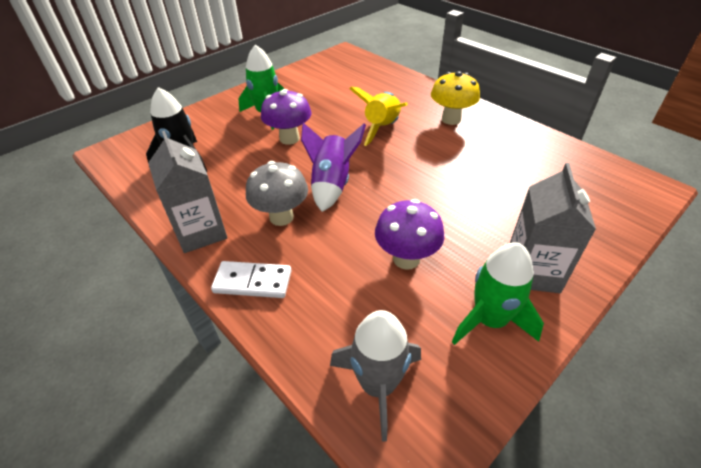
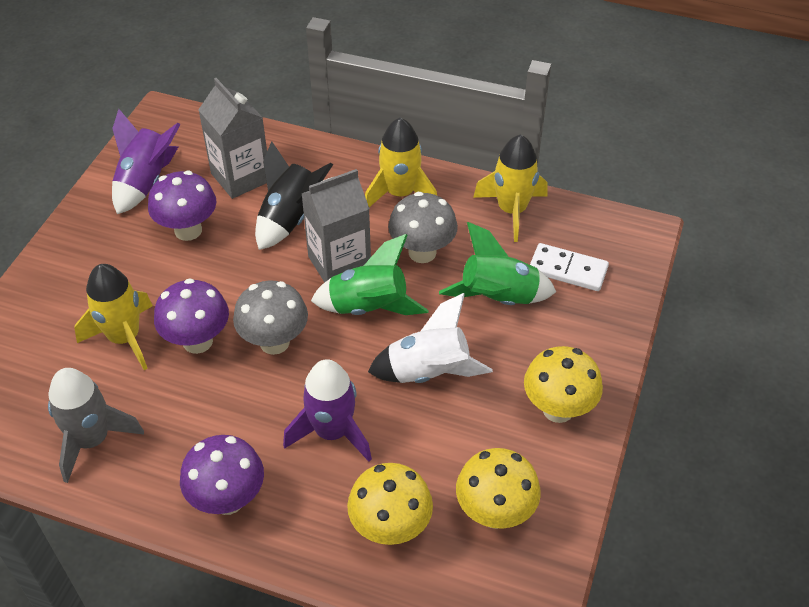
grey mushroom: 1 -> 2
purple mushroom: 2 -> 3
purple rocket: 1 -> 2
white rocket: 0 -> 1
yellow mushroom: 1 -> 3
yellow rocket: 1 -> 3

